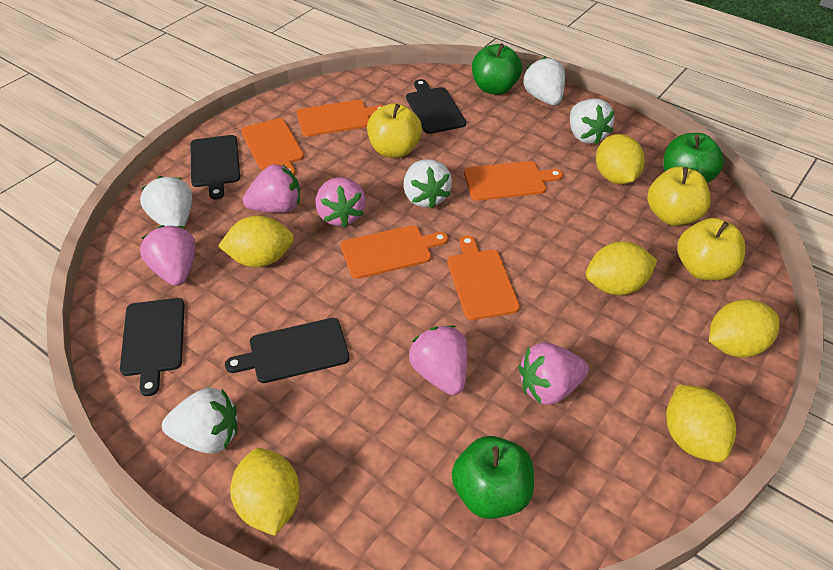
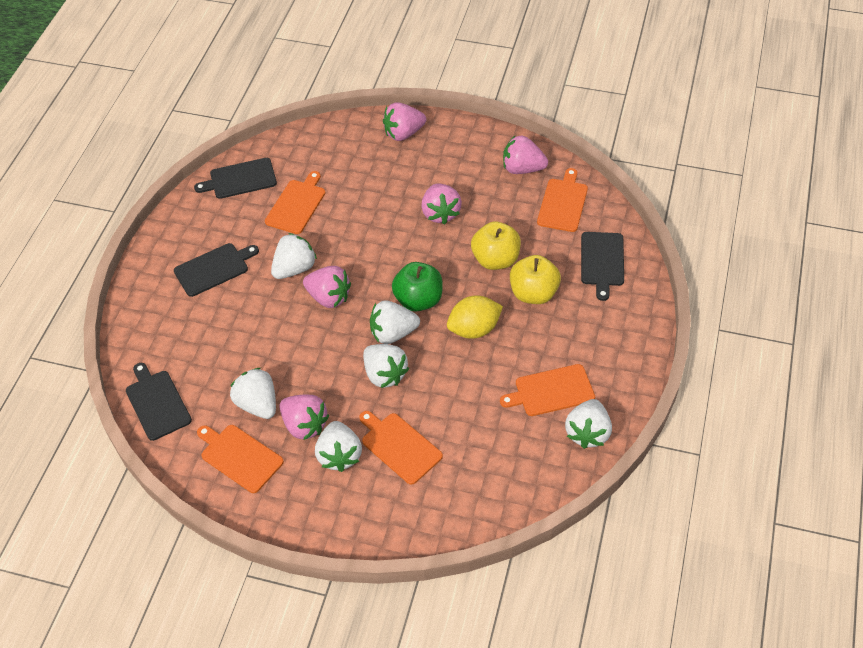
green apple: 3 -> 1
white strawberry: 5 -> 6
yellow apple: 3 -> 2
yellow lemon: 6 -> 1

